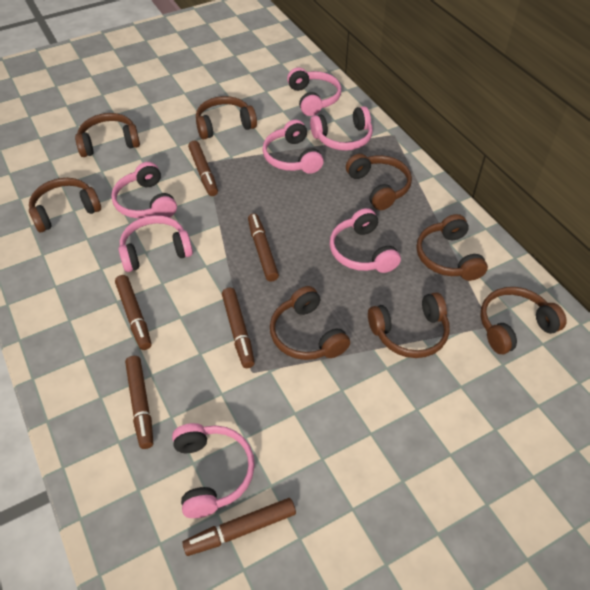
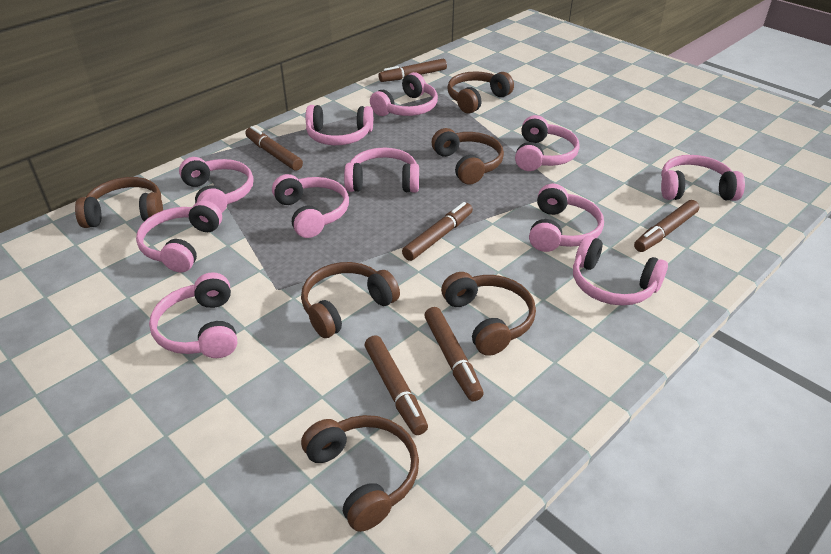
brown headphones: 8 -> 6
pink headphones: 7 -> 11

